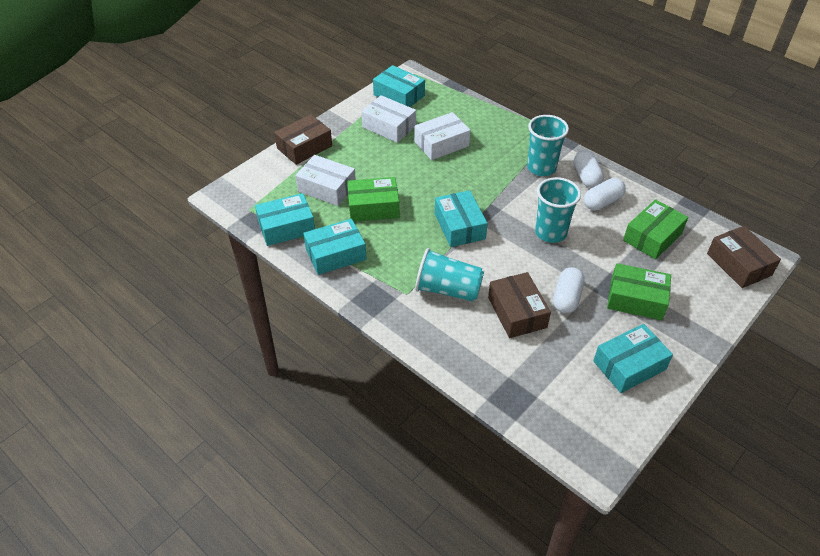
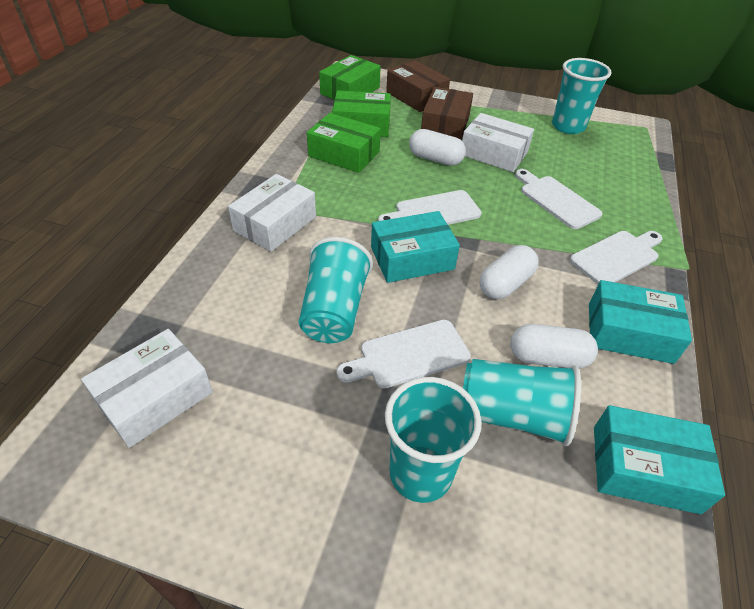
brown box: 3 -> 2
turquoise box: 5 -> 3
turquoise cup: 3 -> 4
white cutting board: 0 -> 4

